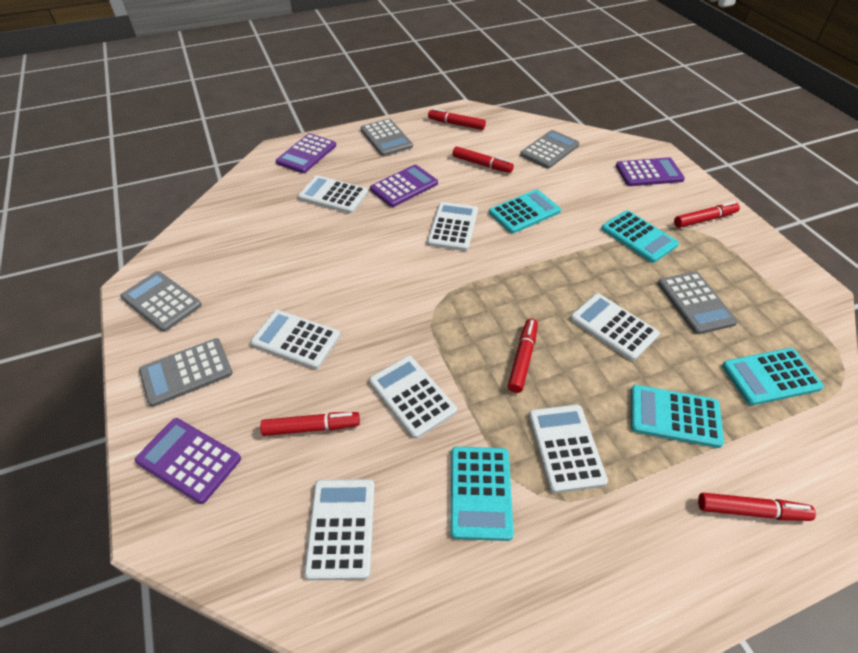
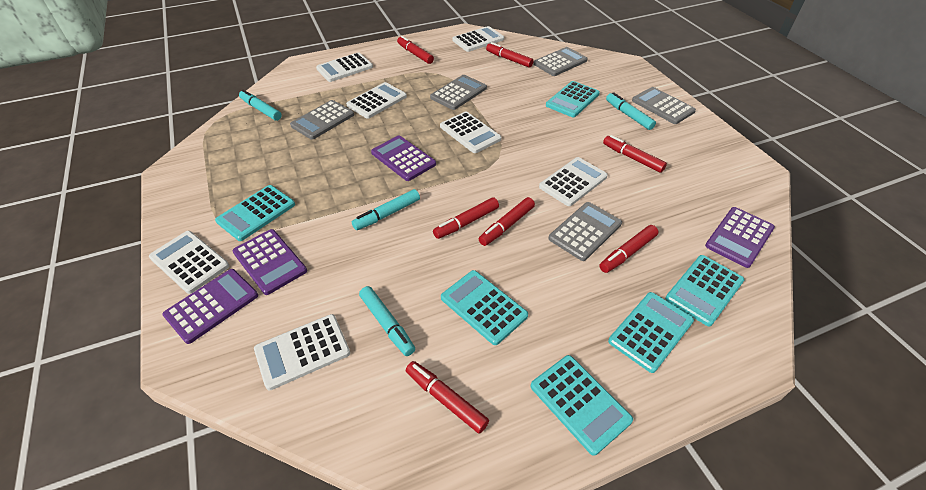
red marker: 6 -> 7
turquoise calculator: 5 -> 6
turquoise marker: 0 -> 4

